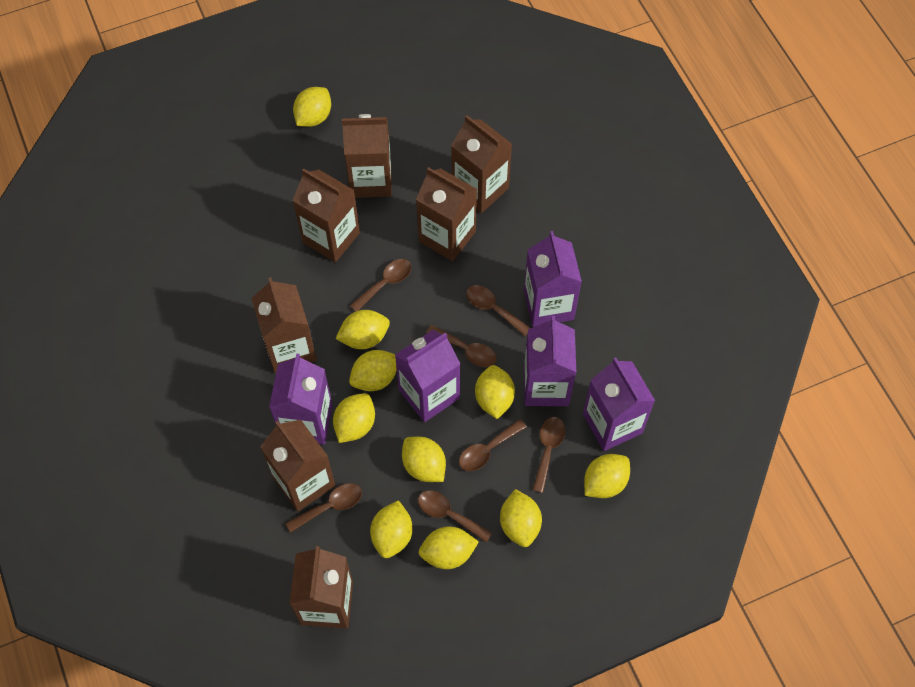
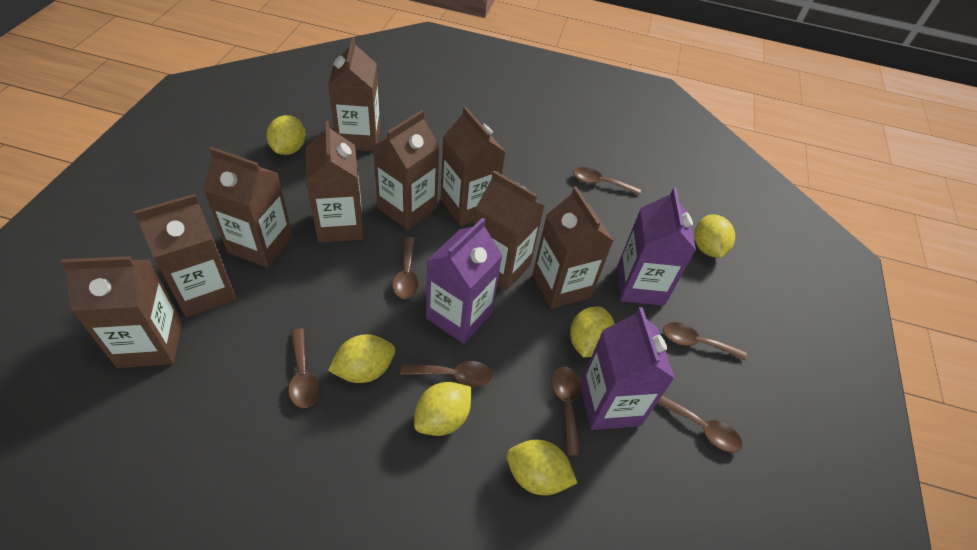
brown carton: 7 -> 9
purple carton: 5 -> 3
yellow lemon: 10 -> 6

